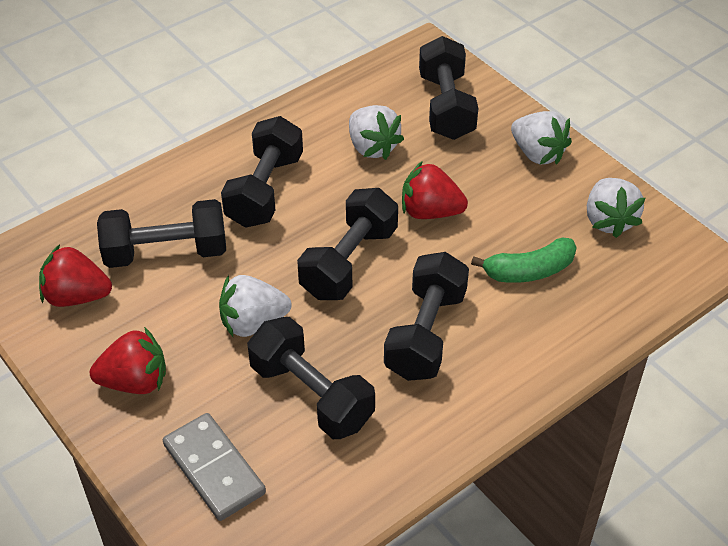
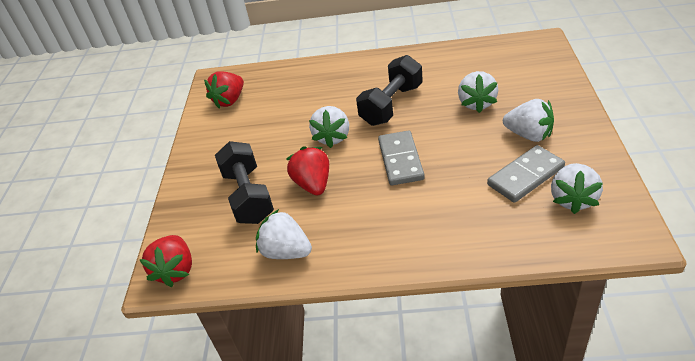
black dumbbell: 6 -> 2
green banana: 1 -> 0
grey domino: 1 -> 2
white strawberry: 4 -> 5

